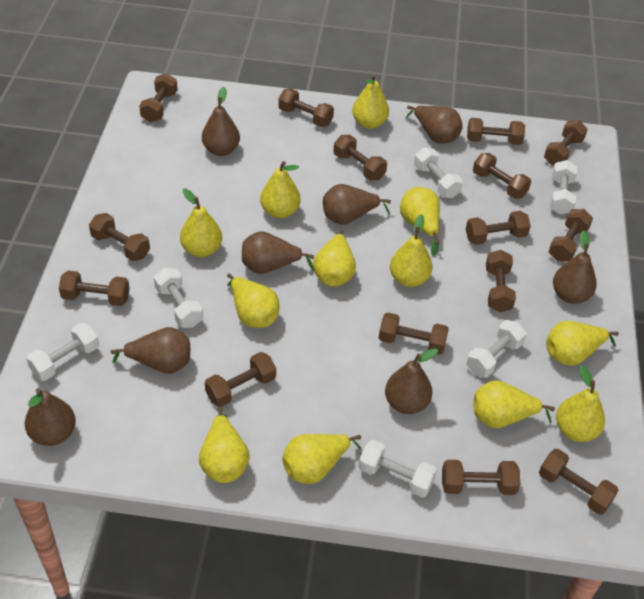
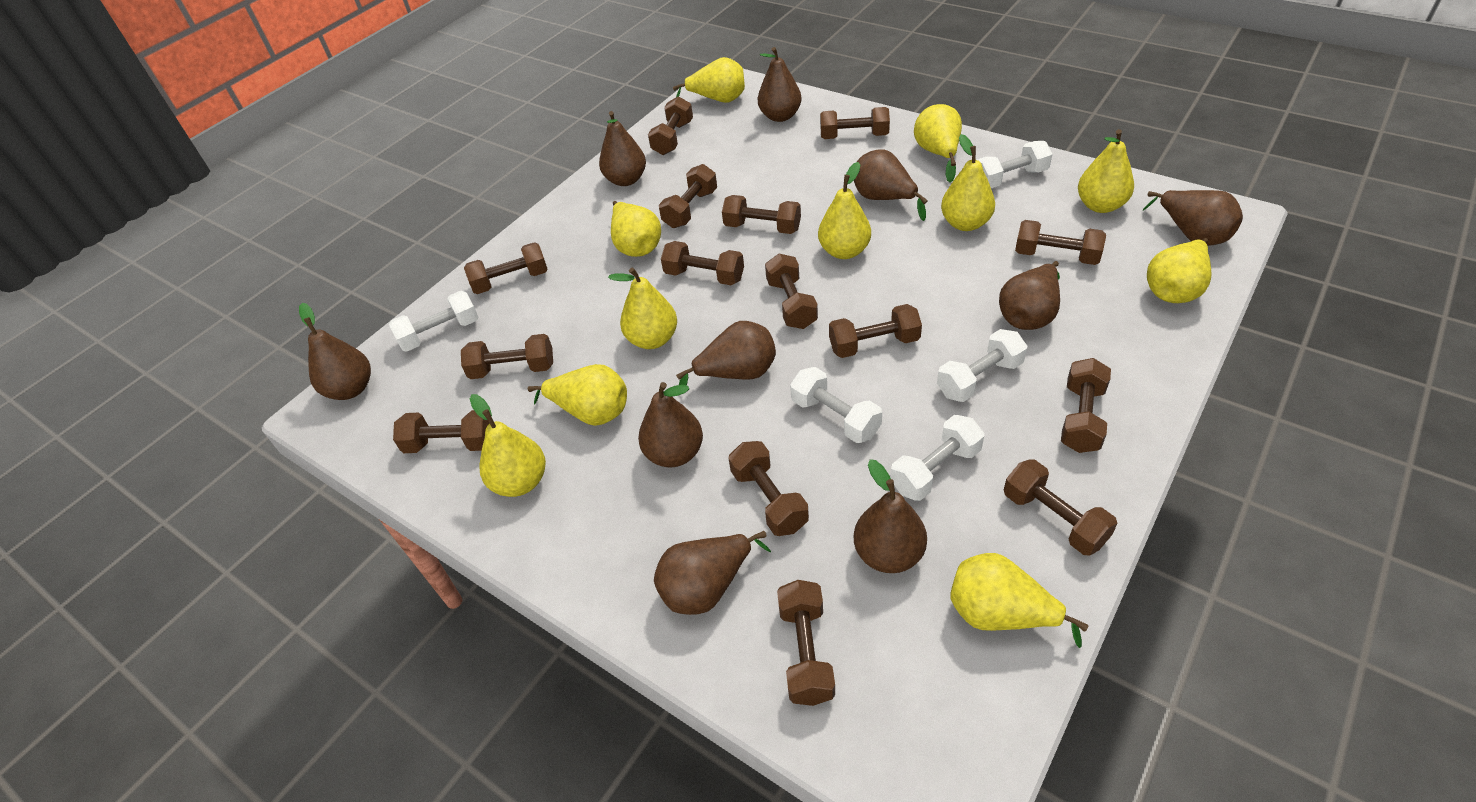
brown pear: 8 -> 10
white dumbbell: 6 -> 5
yellow pear: 12 -> 11

